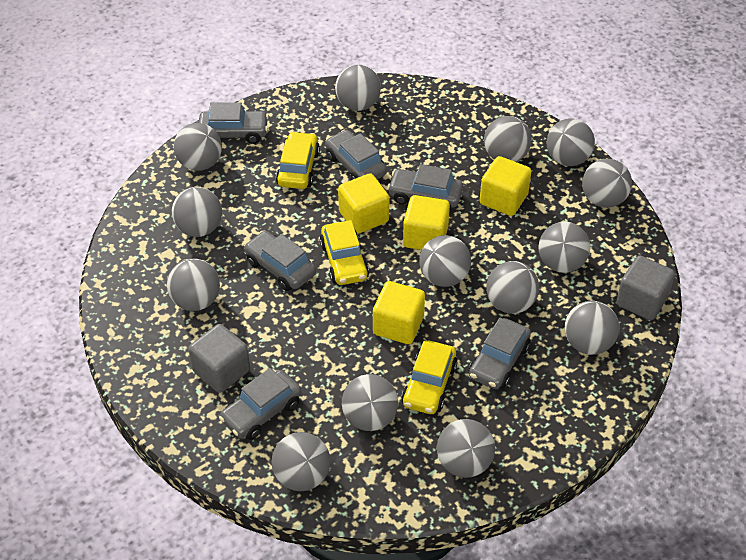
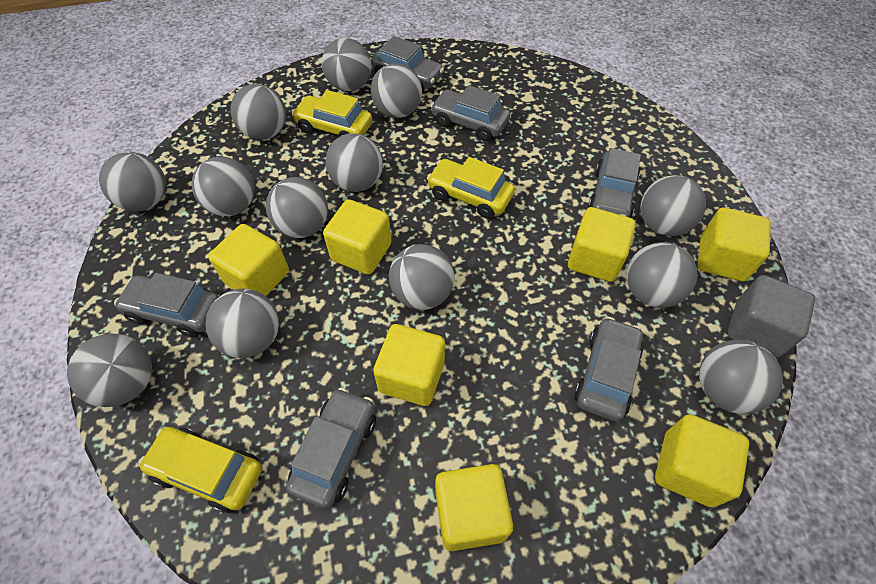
grey ball: 14 -> 13
grey cube: 2 -> 1
yellow cube: 4 -> 7

